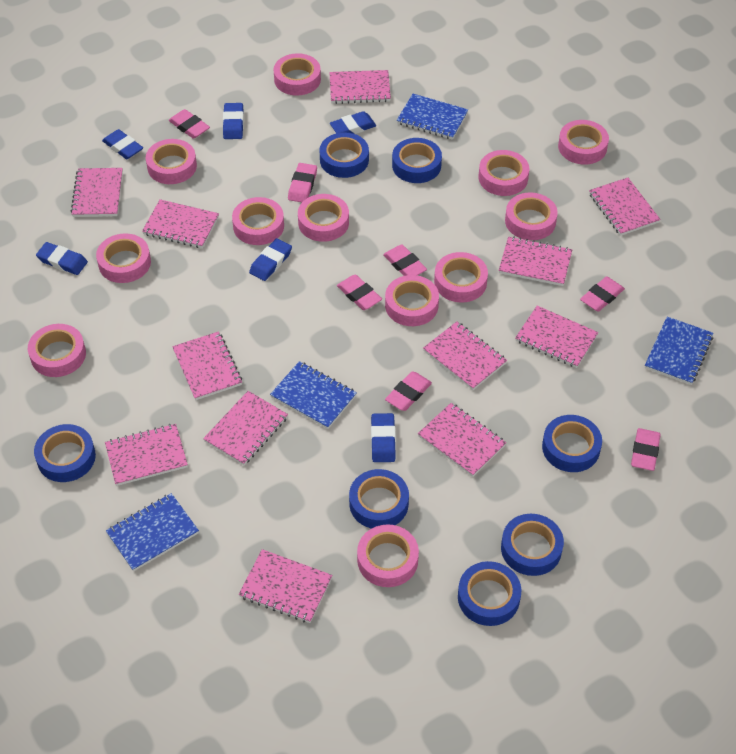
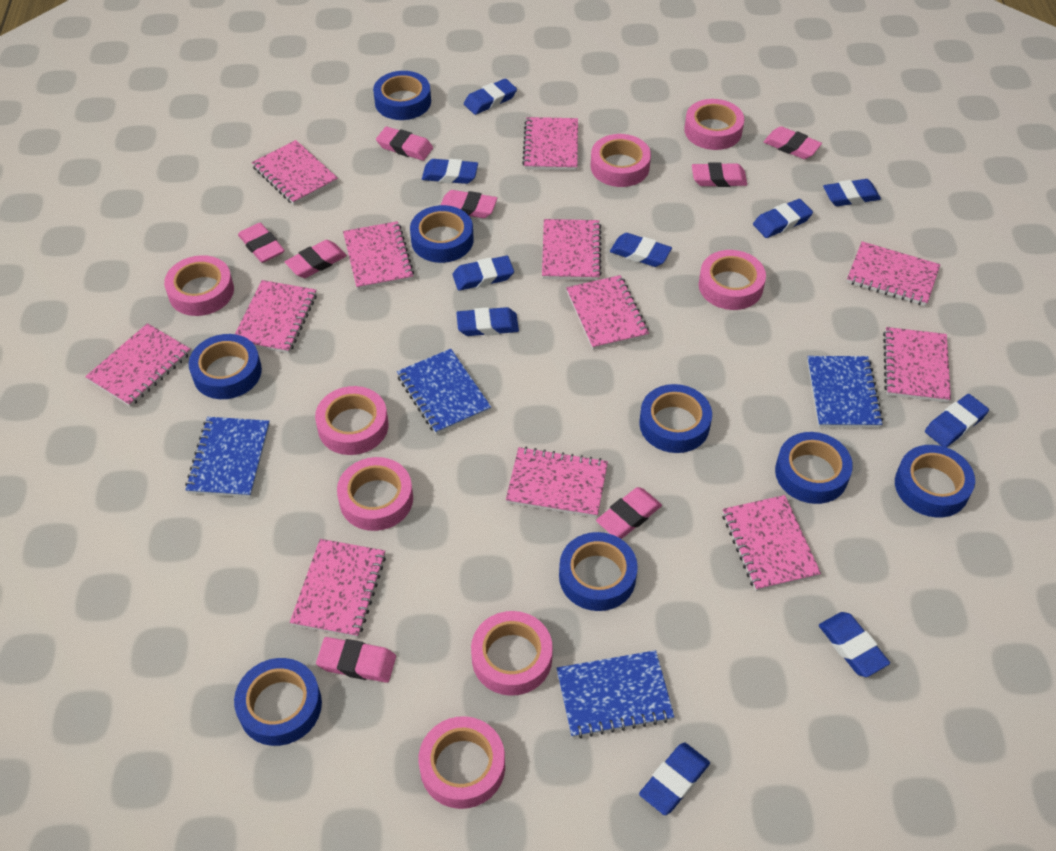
blue eraser: 6 -> 10
blue tape: 7 -> 8
pink eraser: 7 -> 8
pink tape: 12 -> 8

